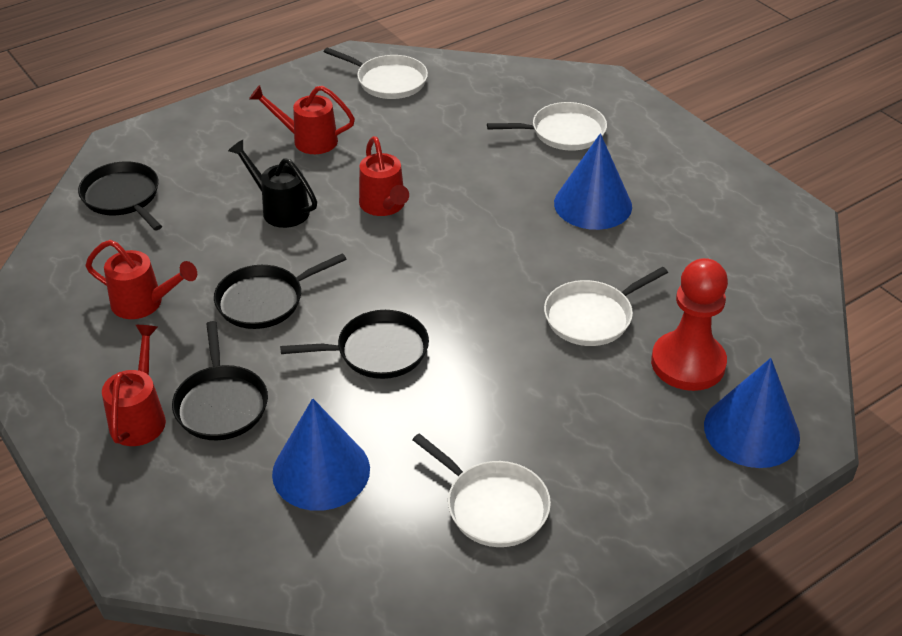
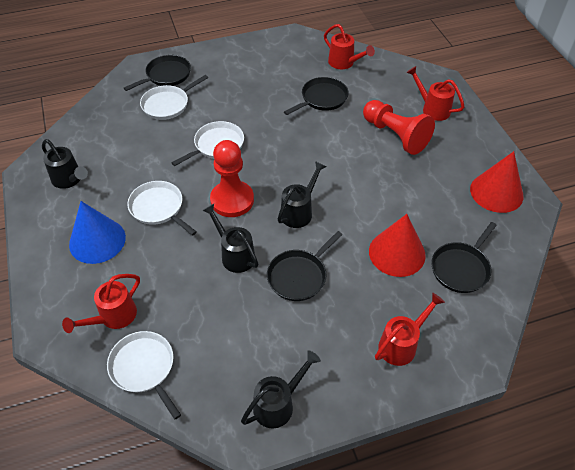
black watering can: 1 -> 4
blue cone: 3 -> 1
red cone: 0 -> 2
red pawn: 1 -> 2

